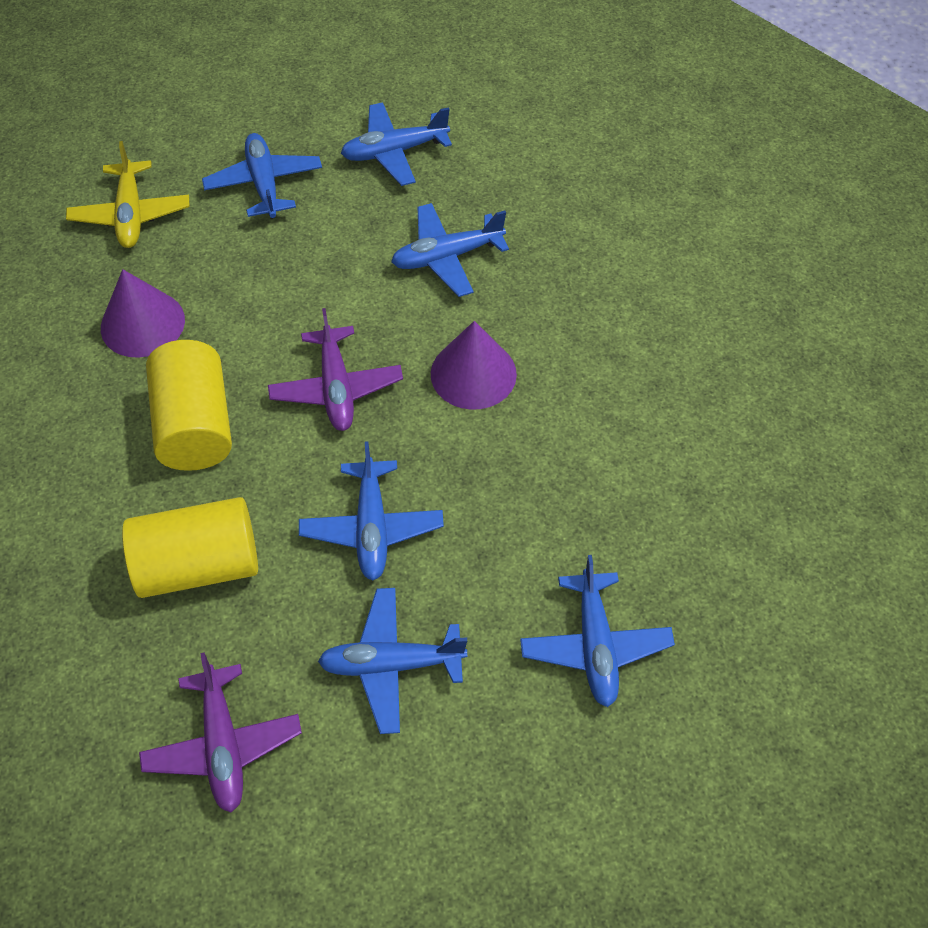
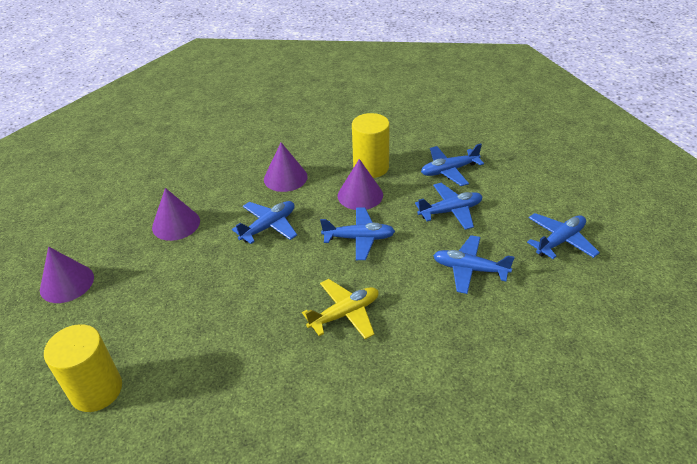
purple cone: 2 -> 4
purple plane: 2 -> 0

